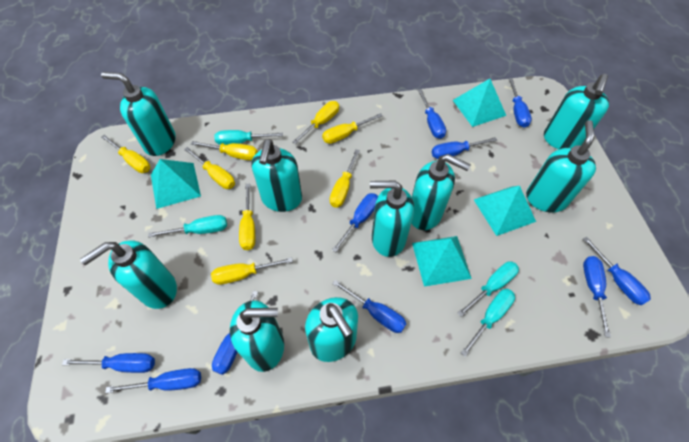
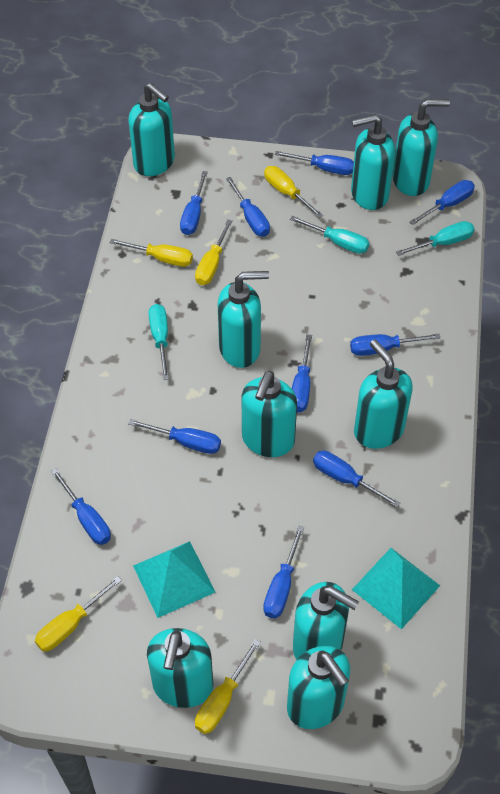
turquoise pyramid: 4 -> 2
turquoise screwdriver: 4 -> 3
yellow screwdriver: 8 -> 5

